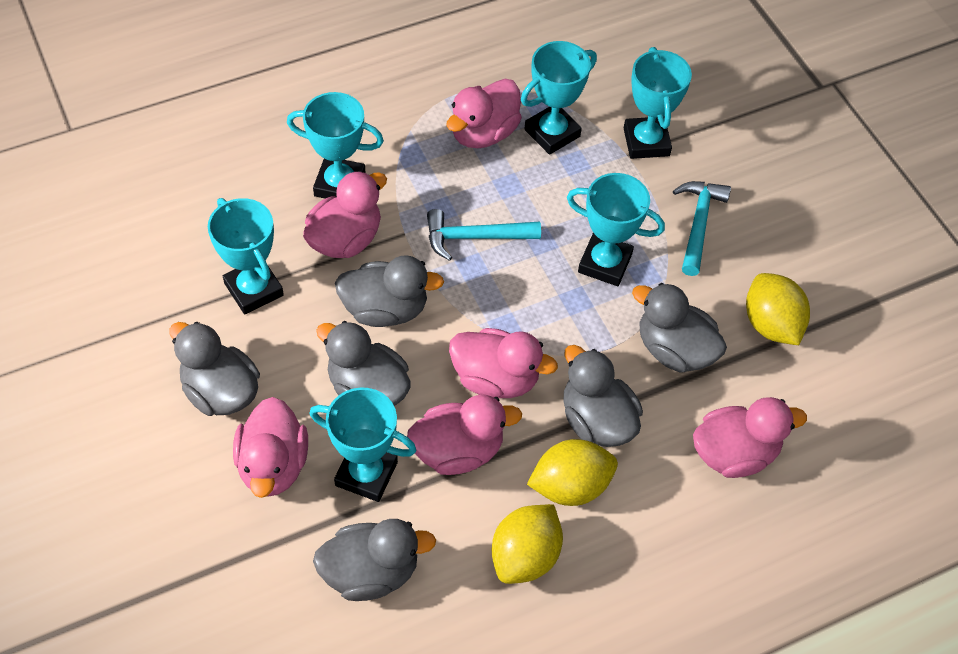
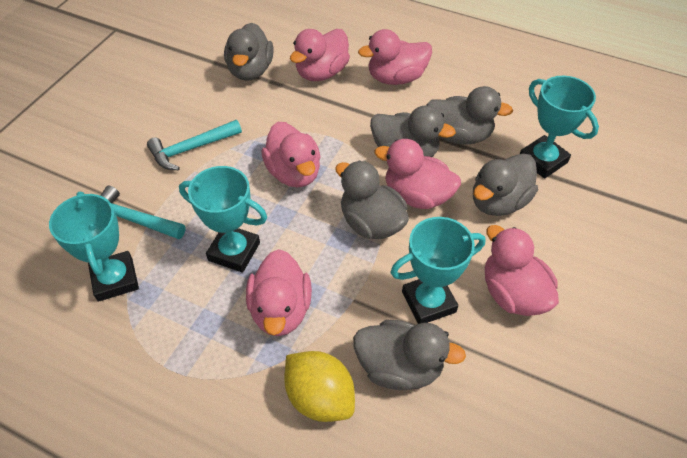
turquoise trophy: 6 -> 4
yellow lemon: 3 -> 1

